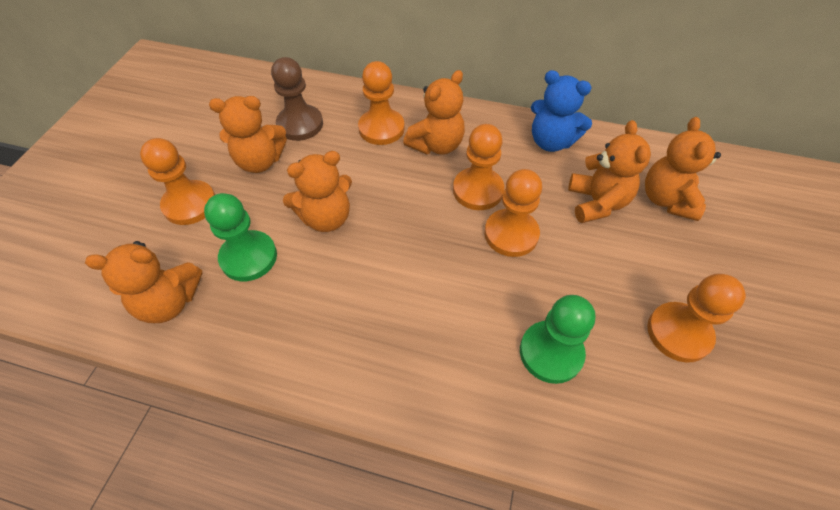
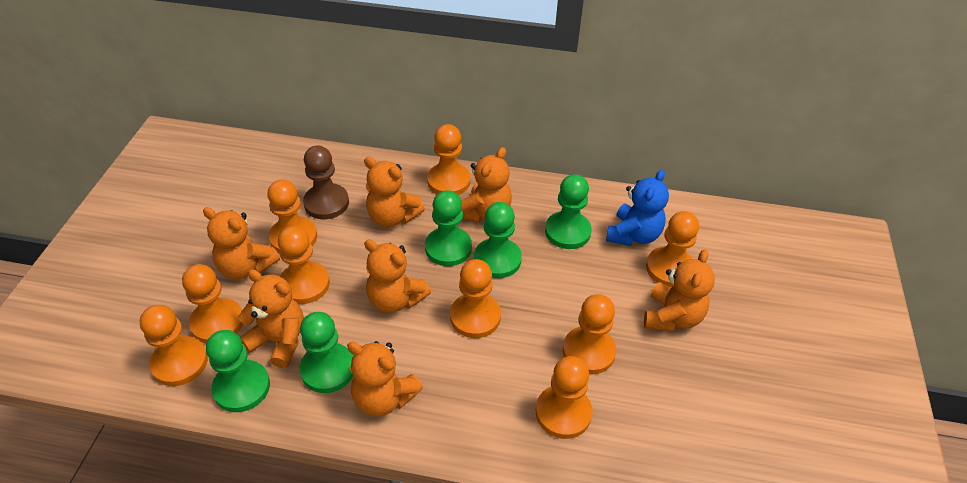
green pawn: 2 -> 5
orange pawn: 5 -> 9
orange teddy bear: 6 -> 7

